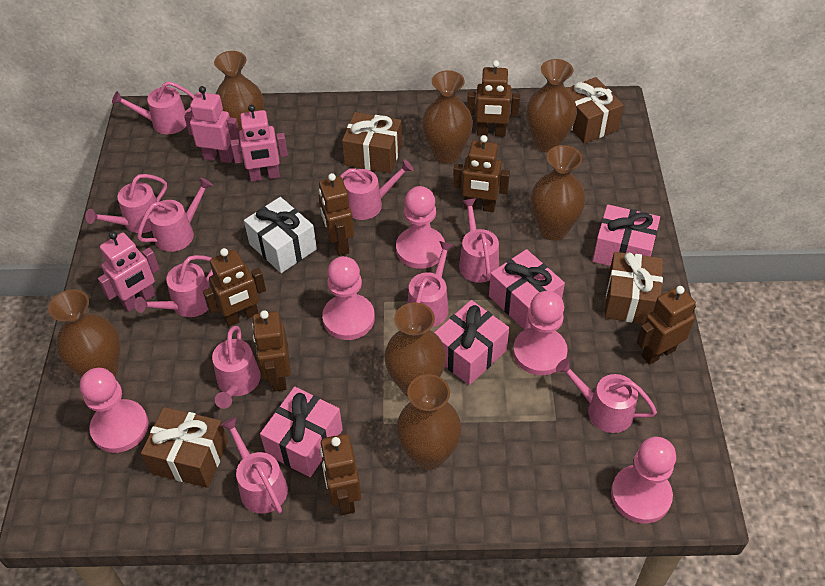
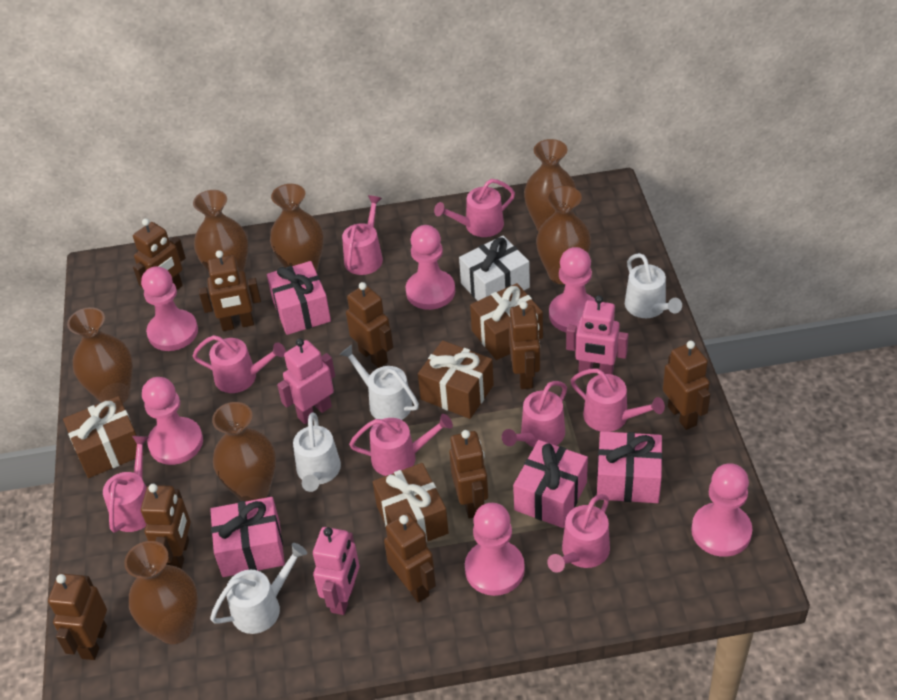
brown robot: 7 -> 9
pink pawn: 5 -> 6
pink watering can: 10 -> 8
white watering can: 0 -> 4

